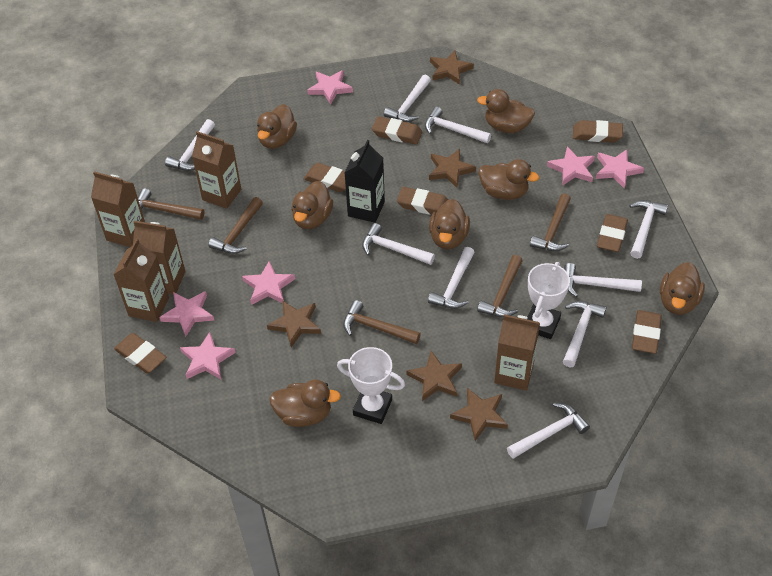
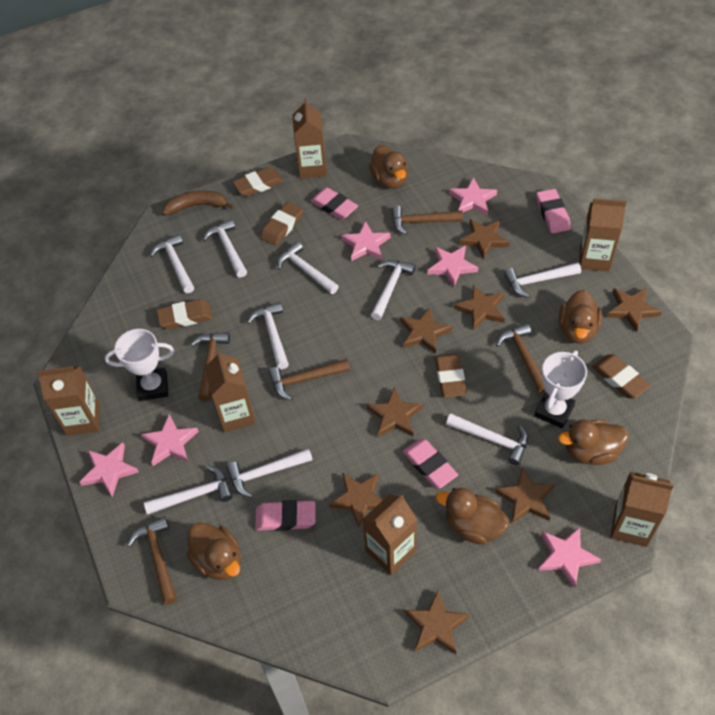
black carton: 1 -> 0
brown banana: 0 -> 1
brown carton: 5 -> 6
brown duck: 7 -> 5
brown eraser: 7 -> 5
brown star: 5 -> 8
pink eraser: 0 -> 4

